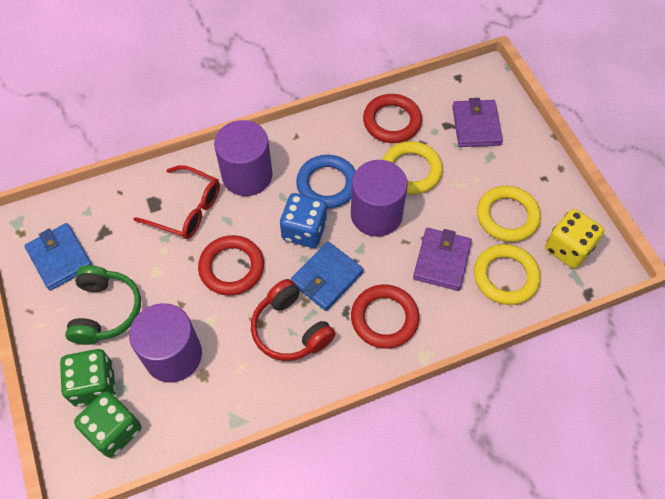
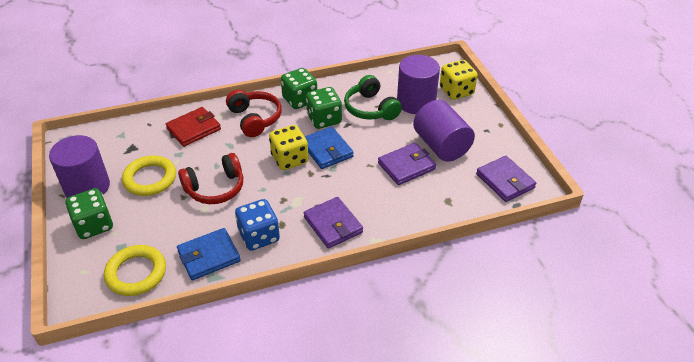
blue ring: 1 -> 0
green dice: 2 -> 3
purple wallet: 2 -> 3
red glasses: 1 -> 0
red headphones: 1 -> 2
red ring: 3 -> 0
red wallet: 0 -> 1
yellow dice: 1 -> 2
yellow ring: 3 -> 2

